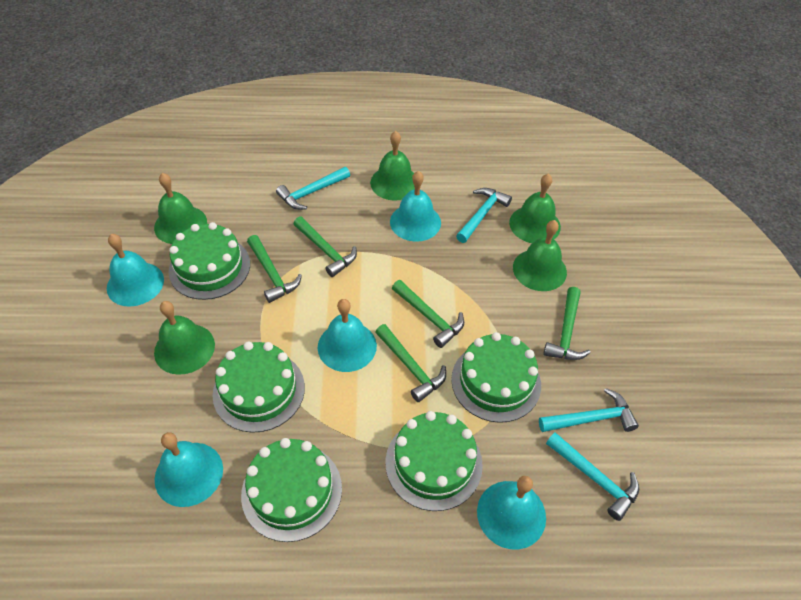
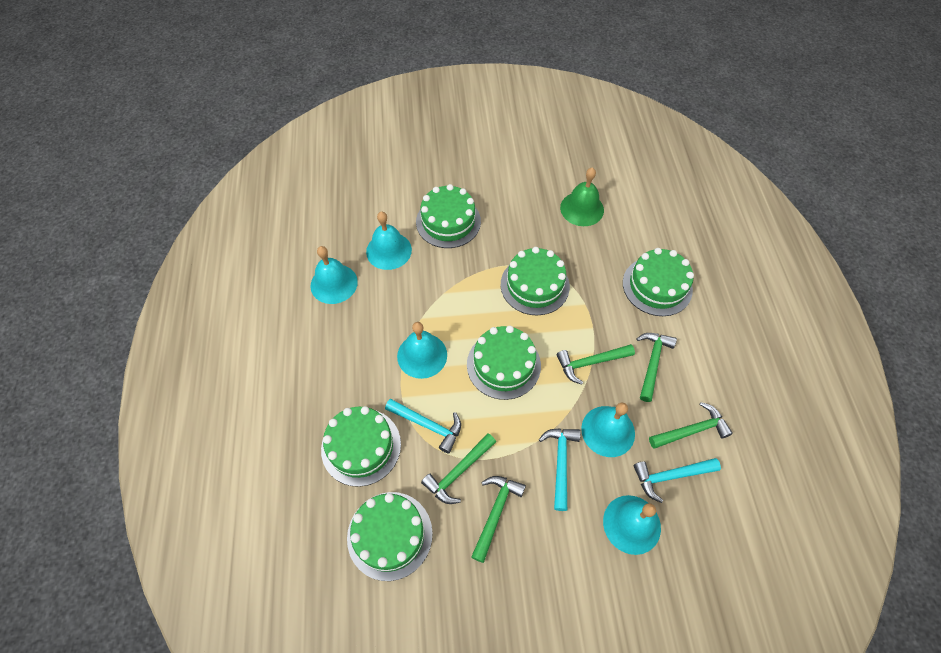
green bell: 5 -> 1
green cake: 5 -> 6
turquoise hammer: 4 -> 3

